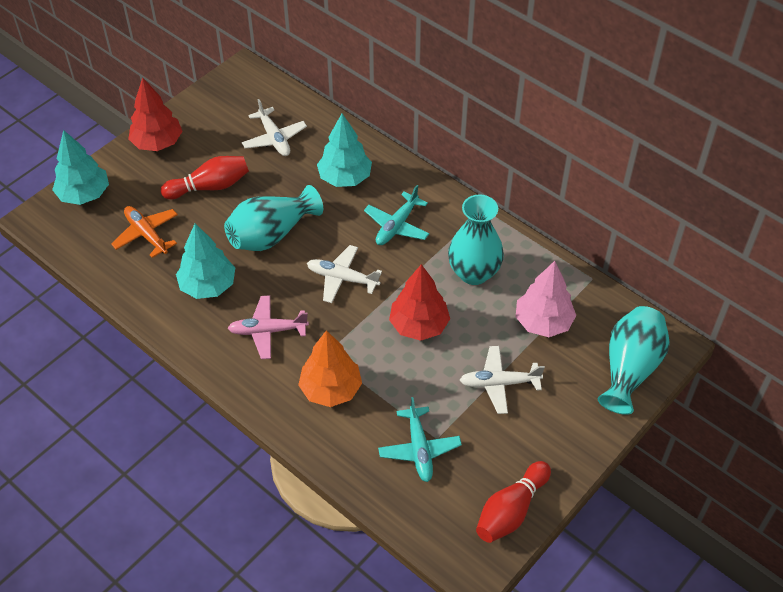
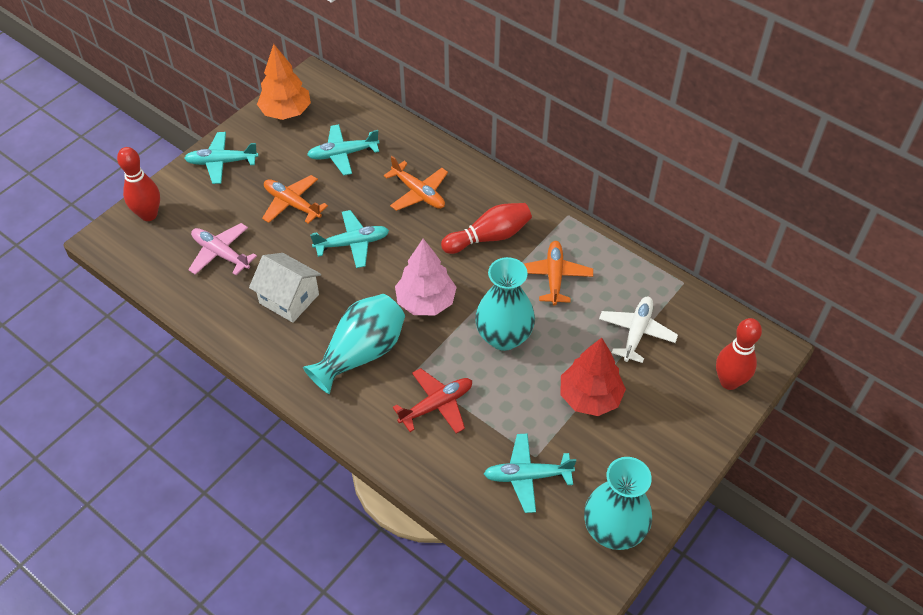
orange plane: 1 -> 3
red bowling pin: 2 -> 3
red plane: 0 -> 1
red tree: 2 -> 1
turquoise plane: 2 -> 4
turquoise tree: 3 -> 0
white house: 0 -> 1
white plane: 3 -> 1

